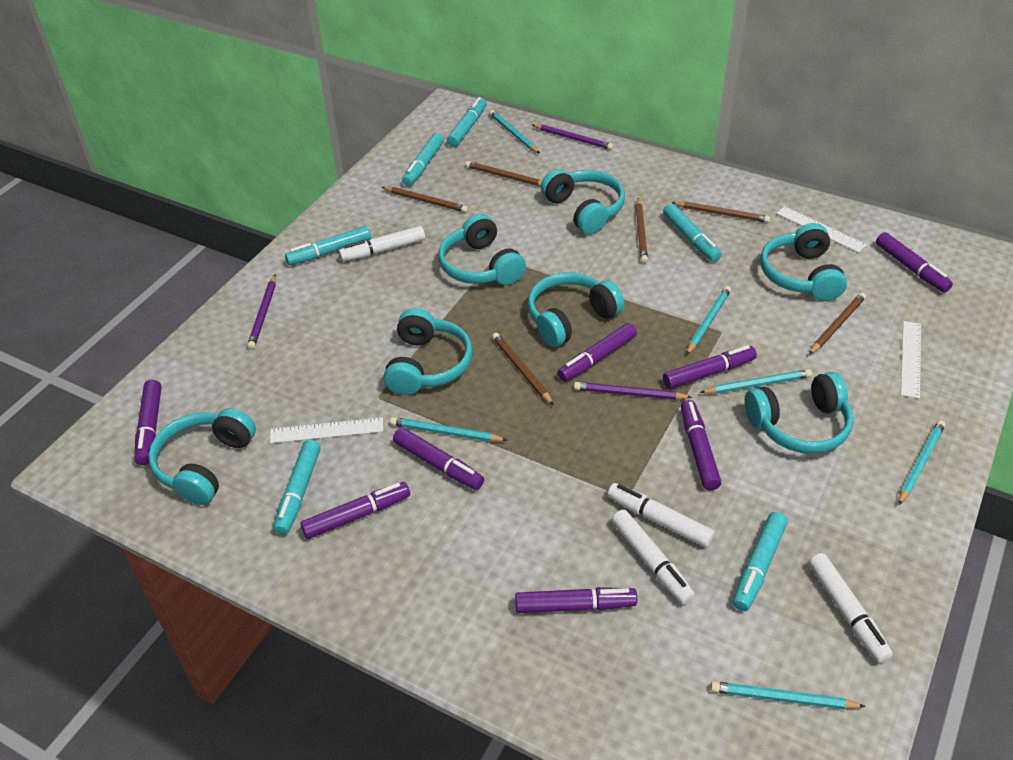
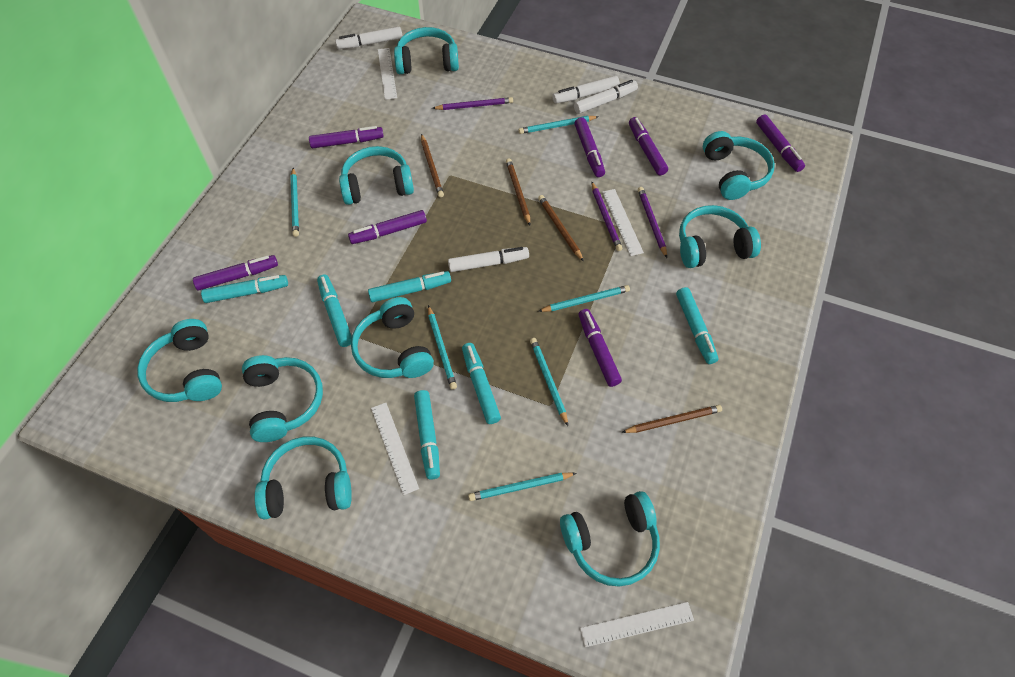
brown pencil: 6 -> 4
purple marker: 8 -> 7
turquoise headphones: 7 -> 9
white ruler: 3 -> 4

